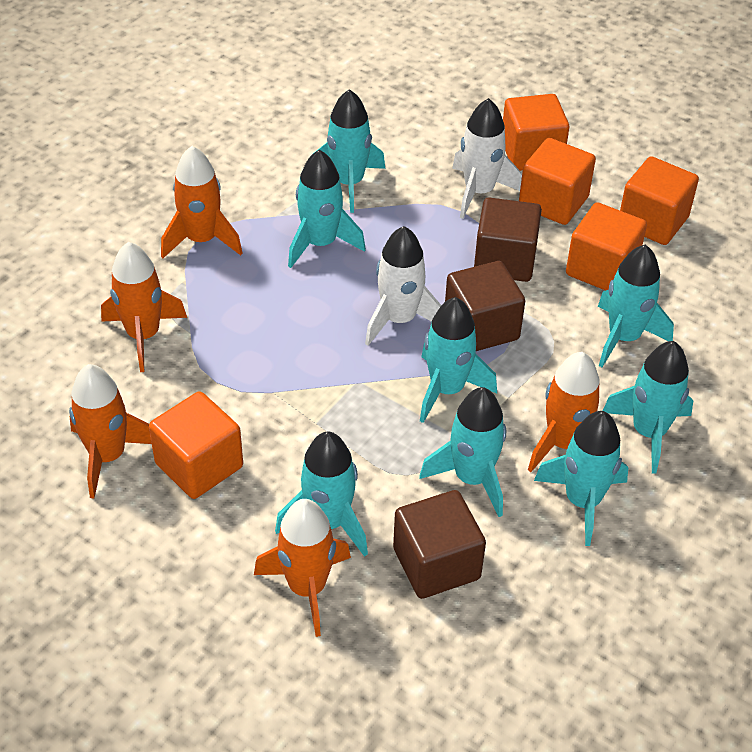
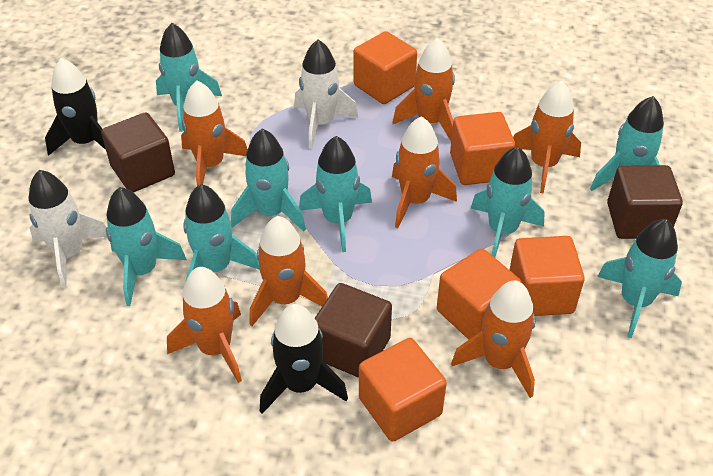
black rocket: 0 -> 2
orange rocket: 5 -> 7

